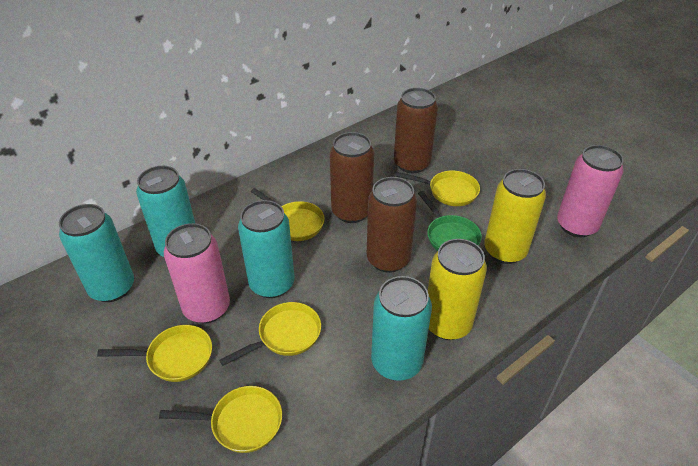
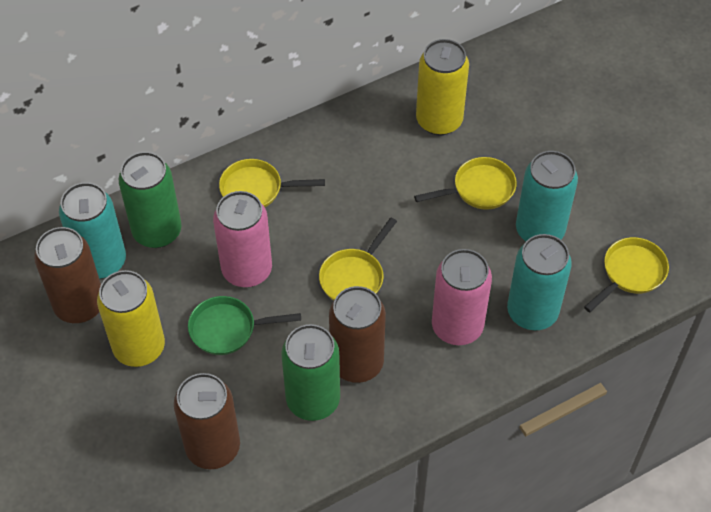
green can: 0 -> 2
turquoise can: 4 -> 3
yellow pan: 5 -> 4

